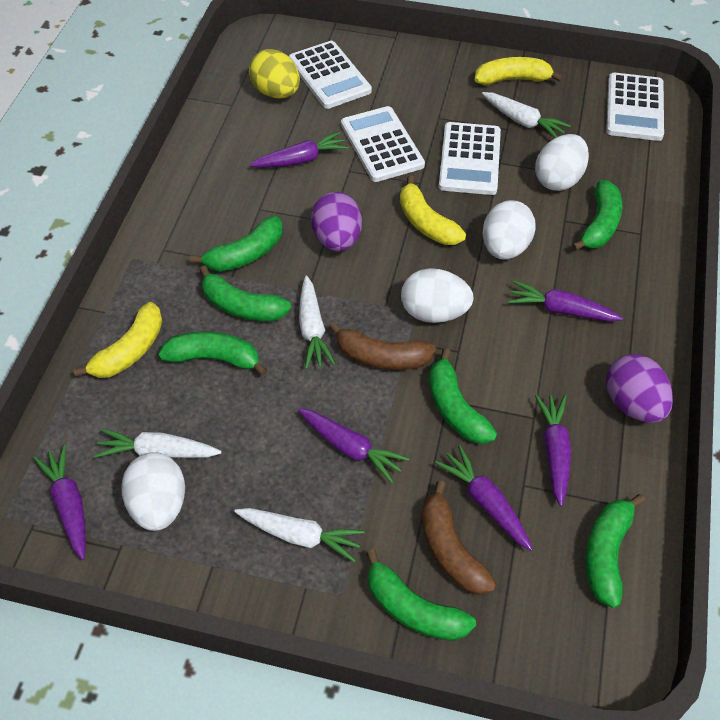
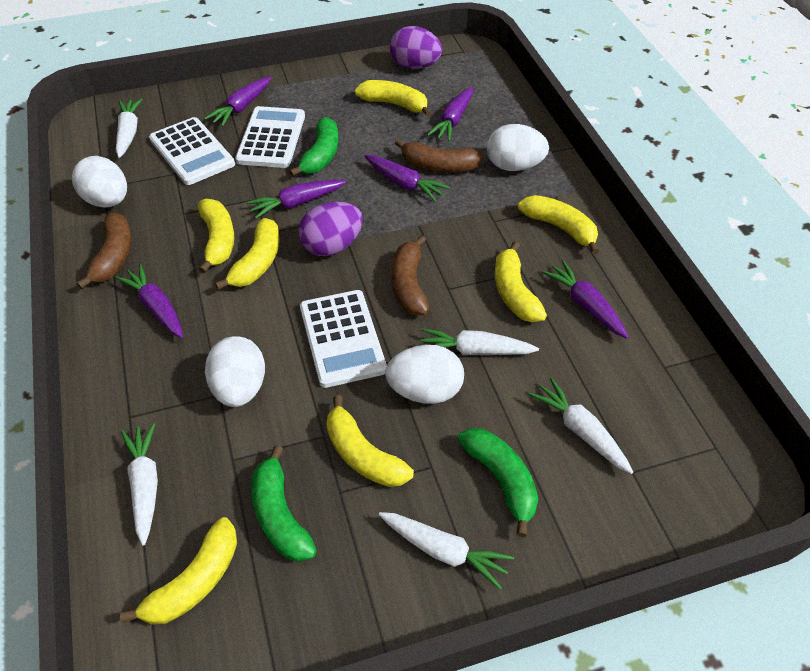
brown banana: 2 -> 3
green banana: 7 -> 3
white calculator: 4 -> 3
white carrot: 4 -> 5
yellow banana: 3 -> 7
yellow egg: 1 -> 0

